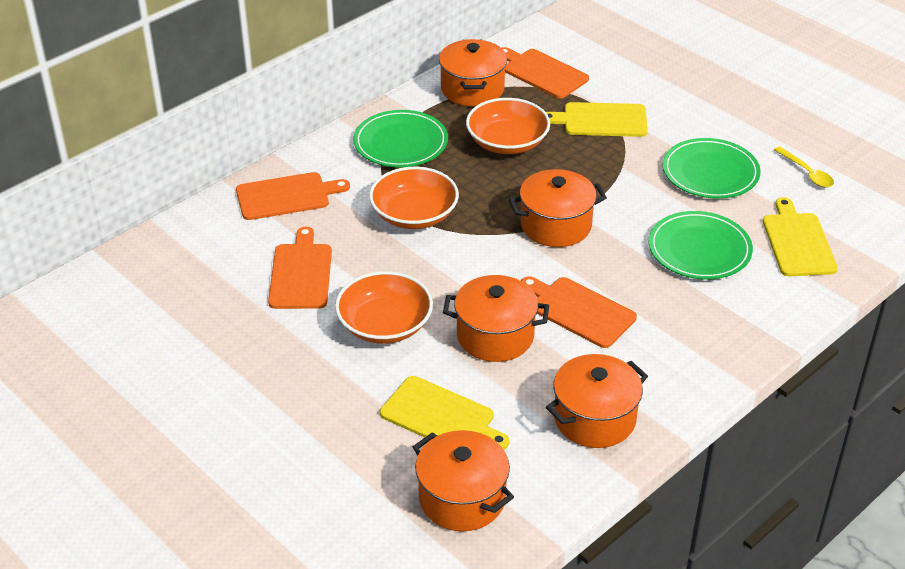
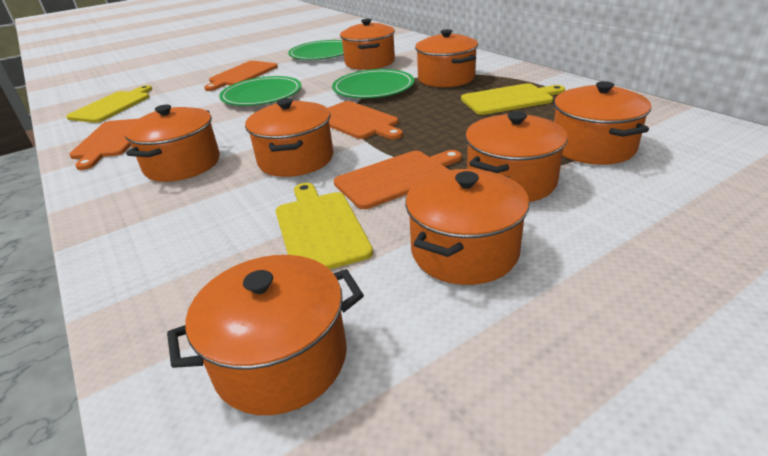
orange bowl: 3 -> 0
orange pot: 5 -> 8
yellow spoon: 1 -> 0

